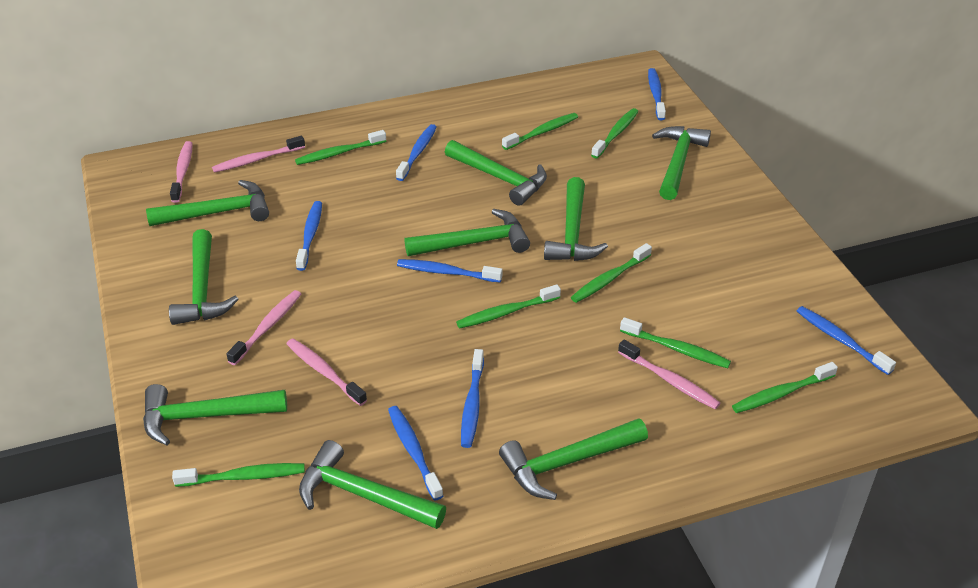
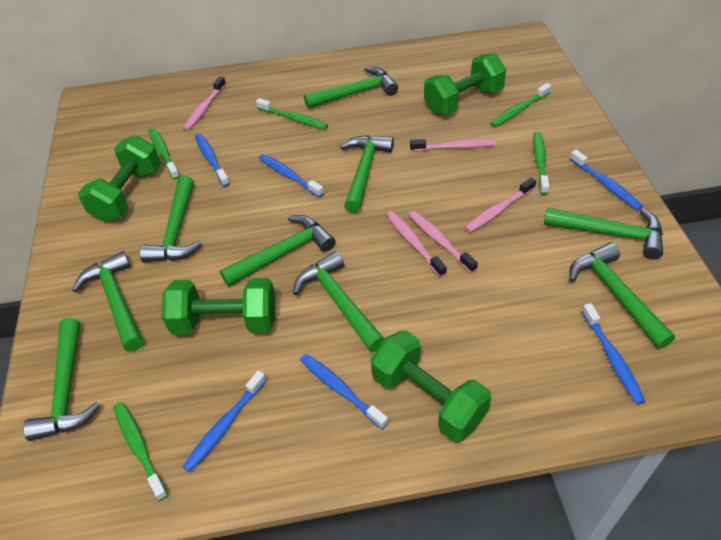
blue toothbrush: 7 -> 6
green dumbbell: 0 -> 4
green toothbrush: 8 -> 5

